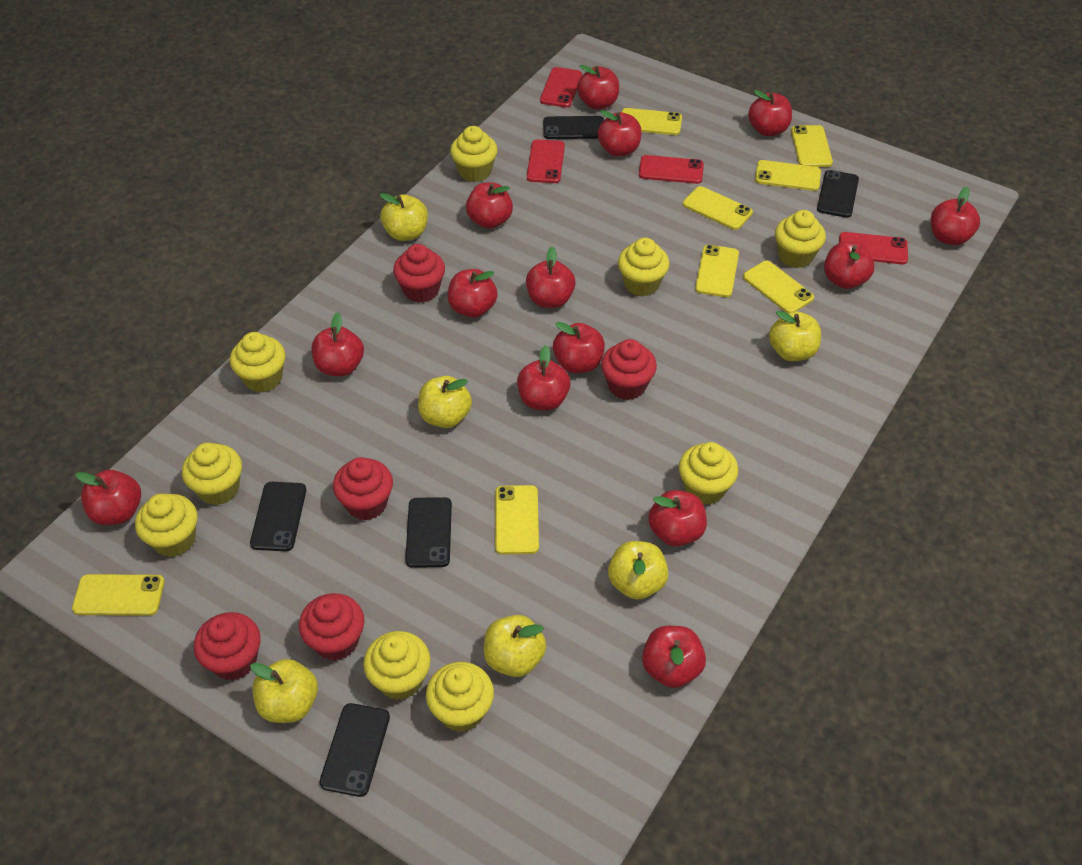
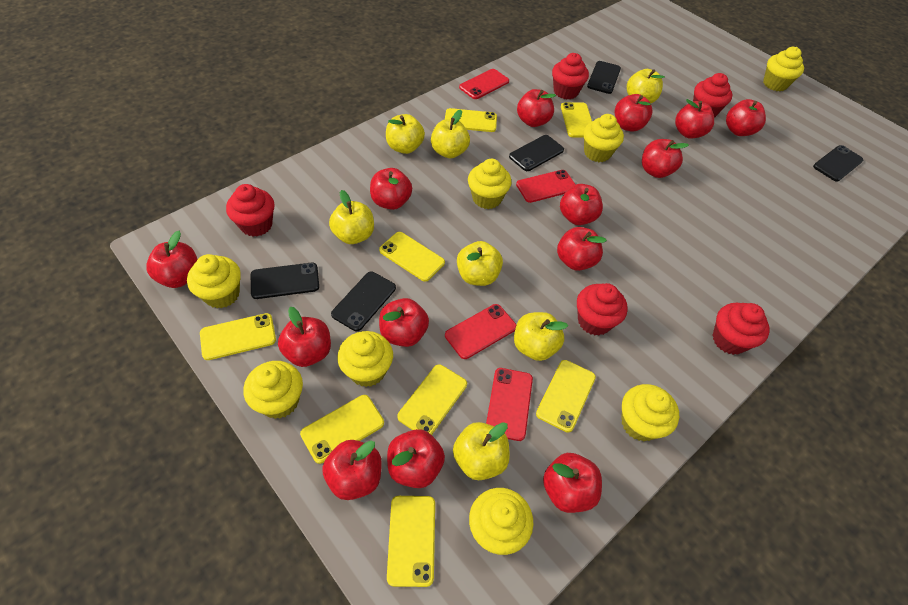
yellow apple: 6 -> 7
yellow cupcake: 9 -> 8

